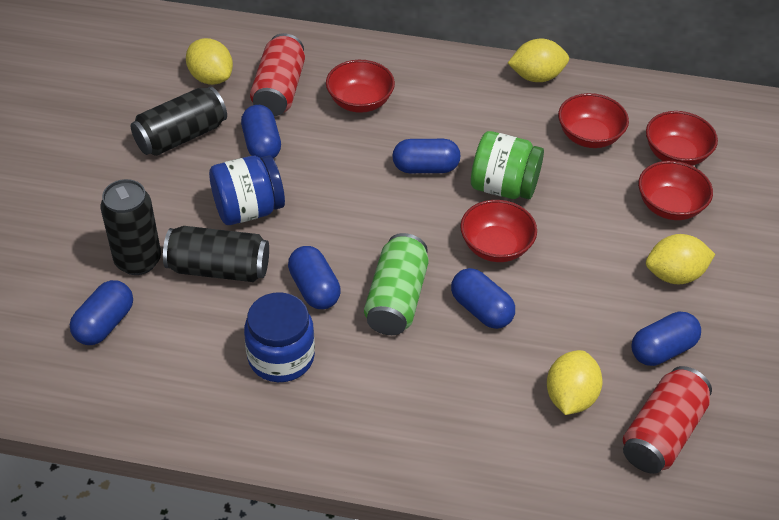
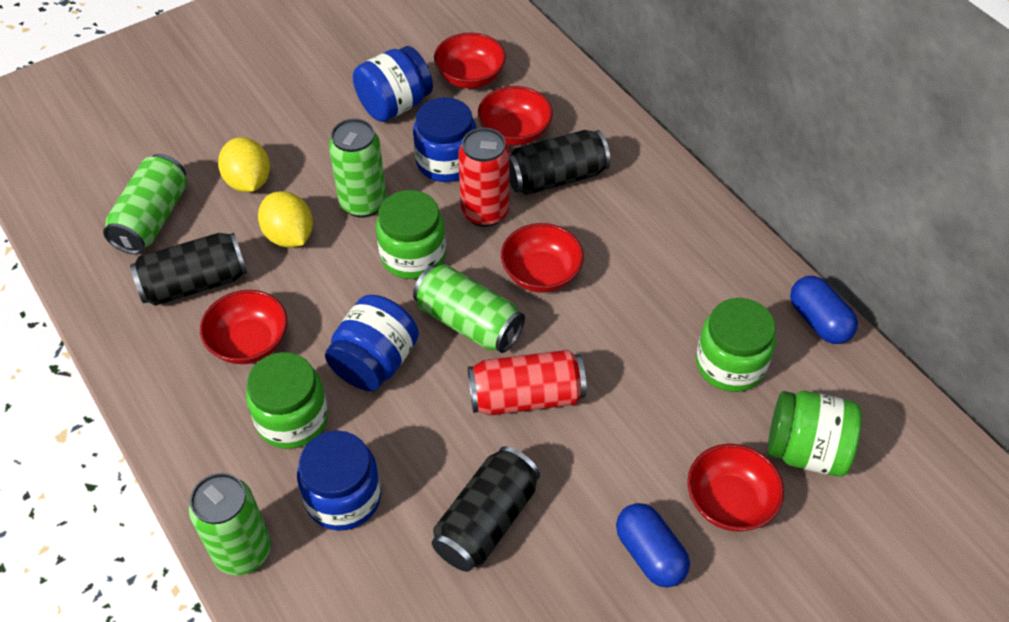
blue capsule: 6 -> 2
blue jar: 2 -> 4
green can: 1 -> 4
green jar: 1 -> 4
yellow lemon: 4 -> 2

